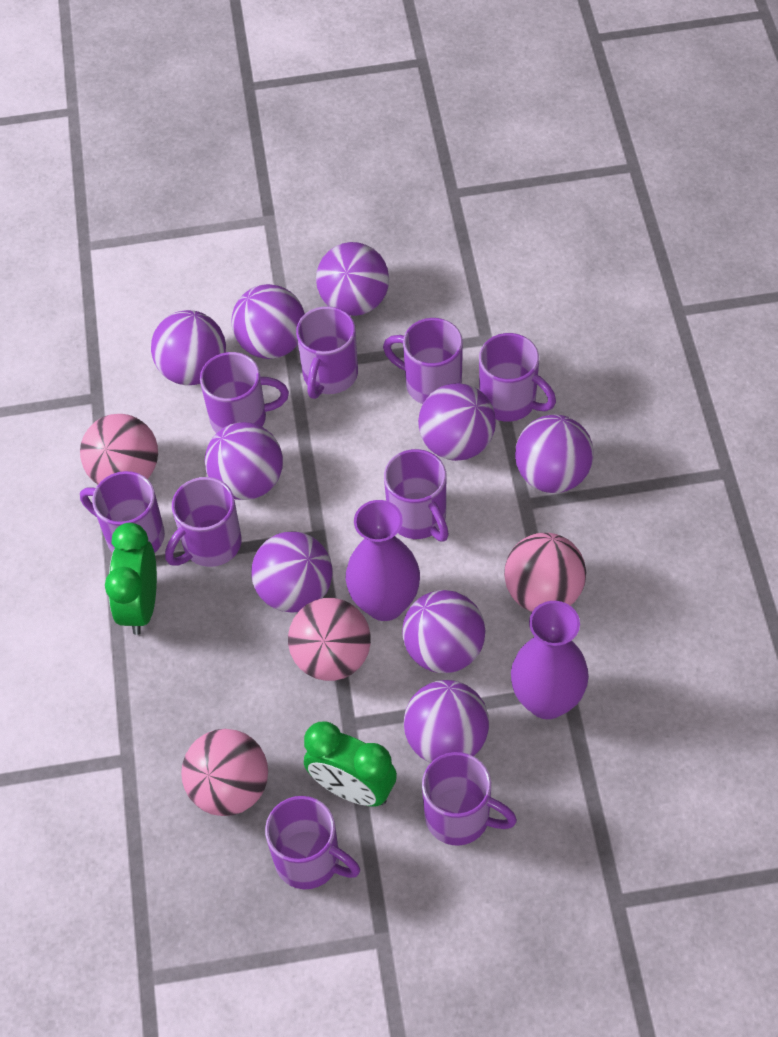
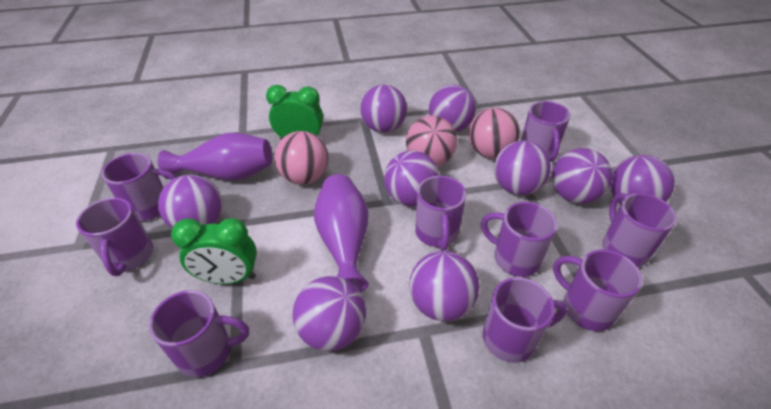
pink ball: 4 -> 3

